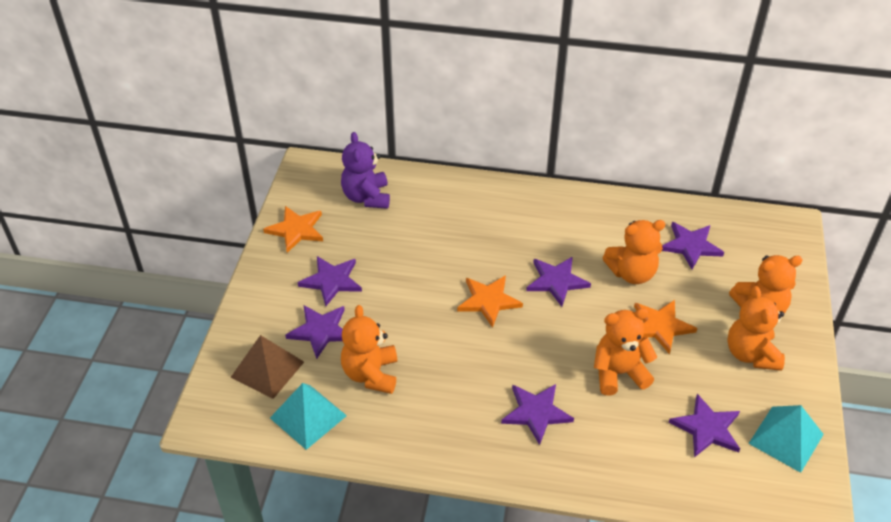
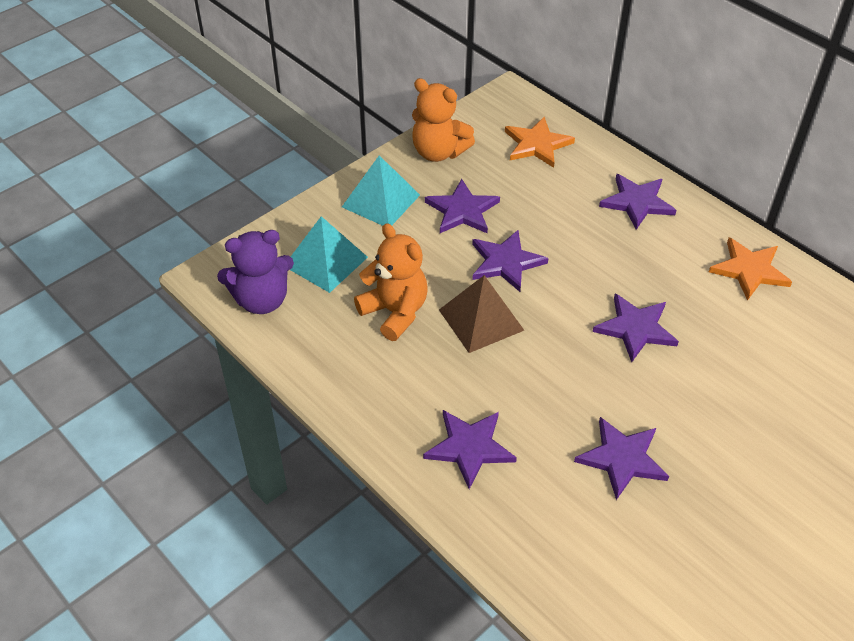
orange star: 3 -> 2
orange teddy bear: 5 -> 2

